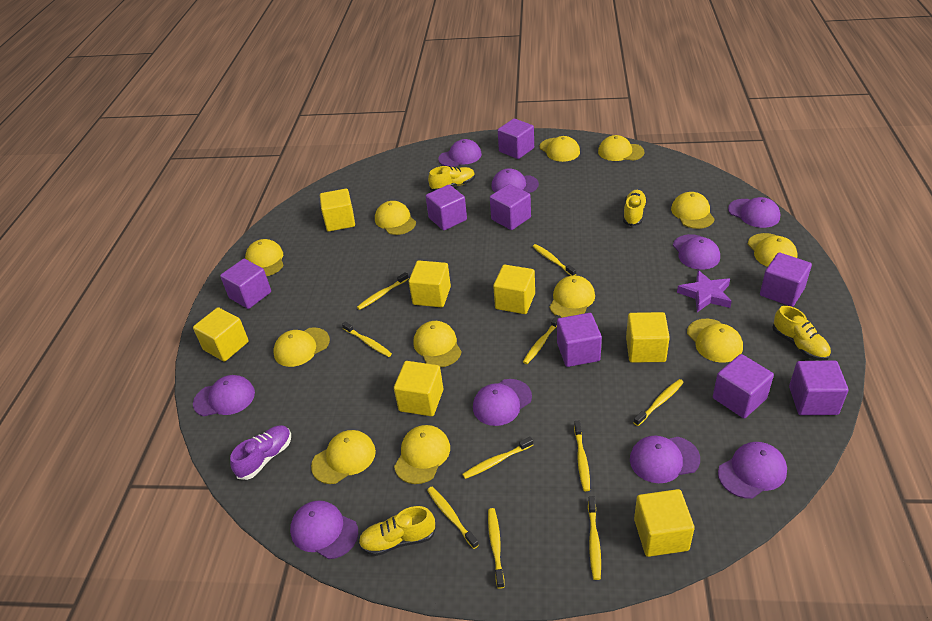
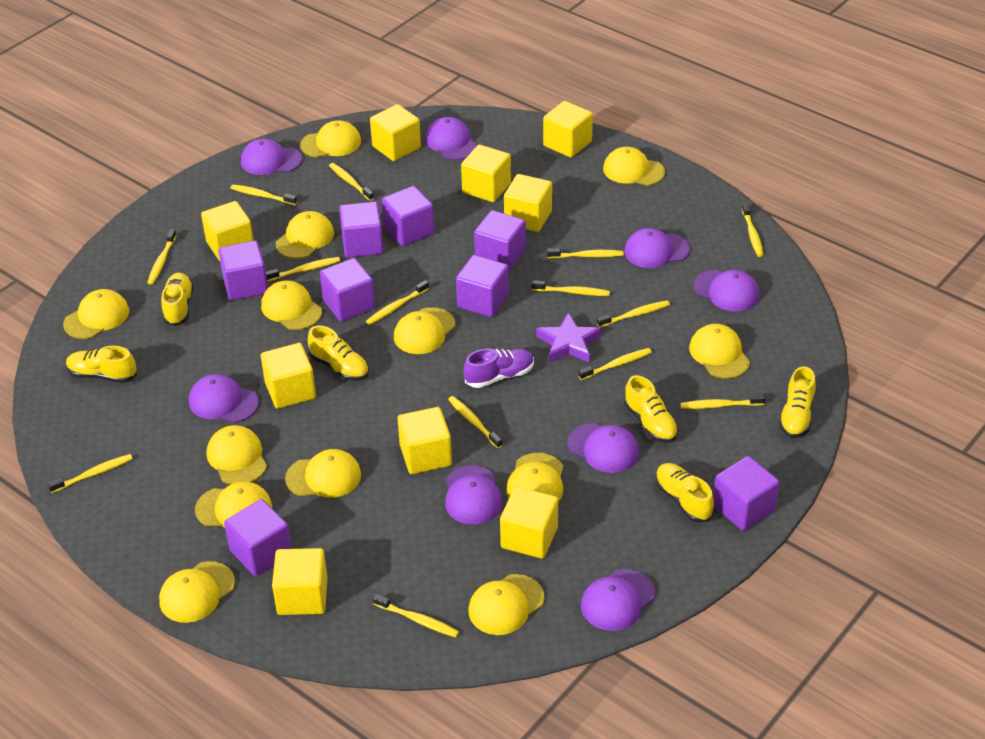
purple cap: 9 -> 8
yellow cap: 12 -> 13
yellow cube: 7 -> 9
yellow shoe: 4 -> 6
yellow toothbrush: 10 -> 14

